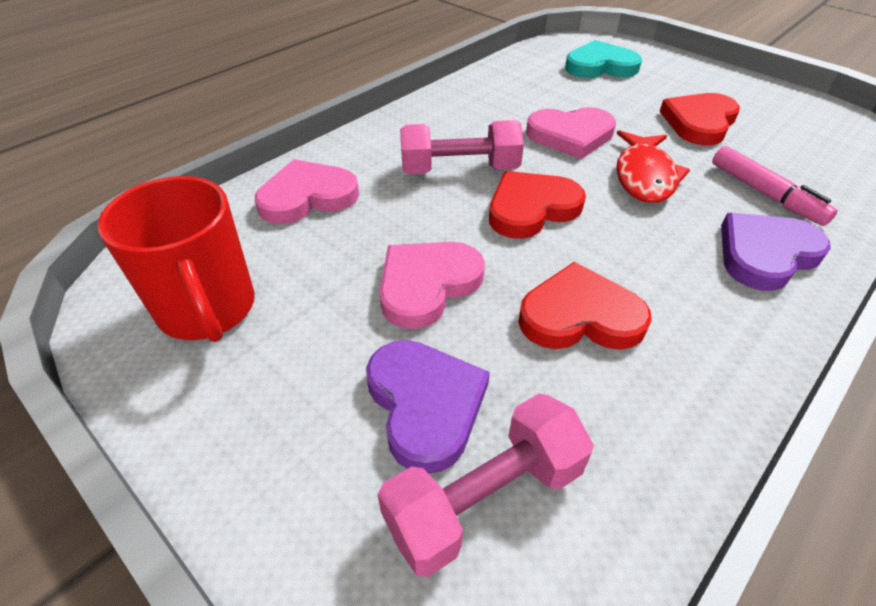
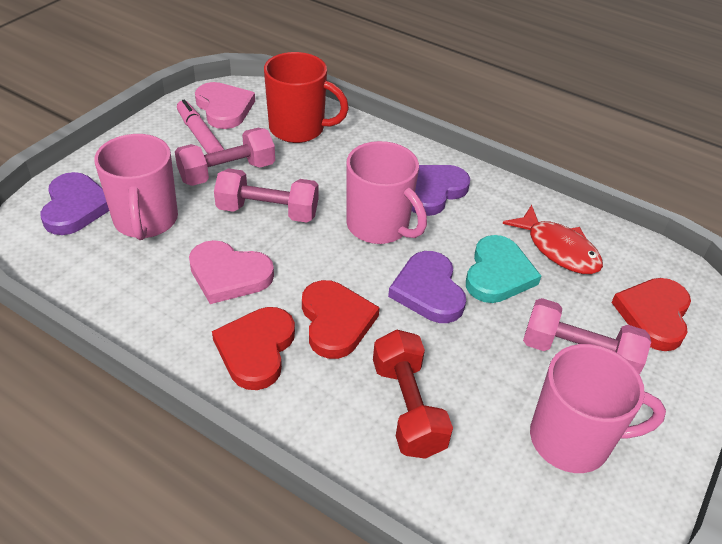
pink dumbbell: 2 -> 3
pink heart: 3 -> 2
pink mug: 0 -> 3
purple heart: 2 -> 3
red dumbbell: 0 -> 1

